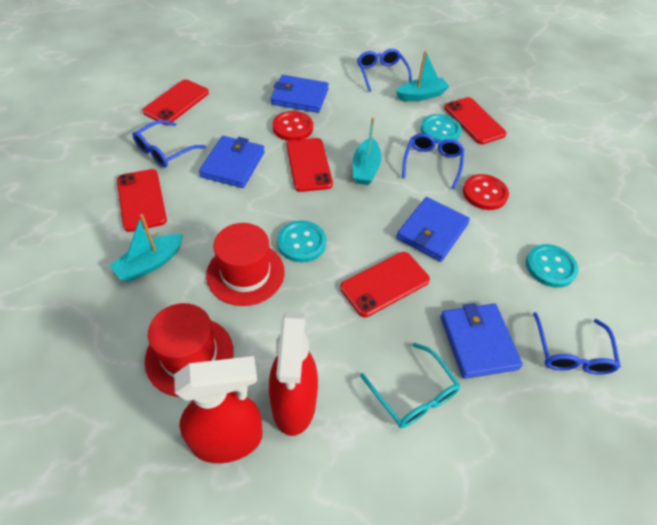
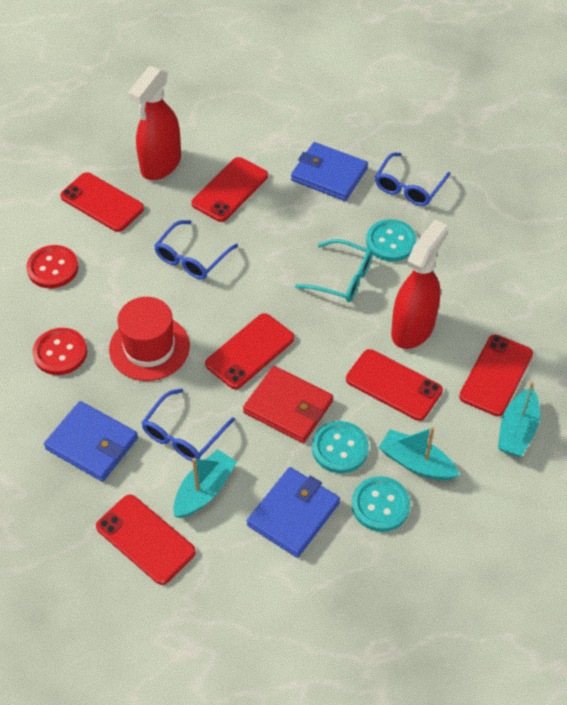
blue glasses: 4 -> 3
blue wallet: 4 -> 3
red hat: 2 -> 1
red phone: 5 -> 6
red wallet: 0 -> 1

